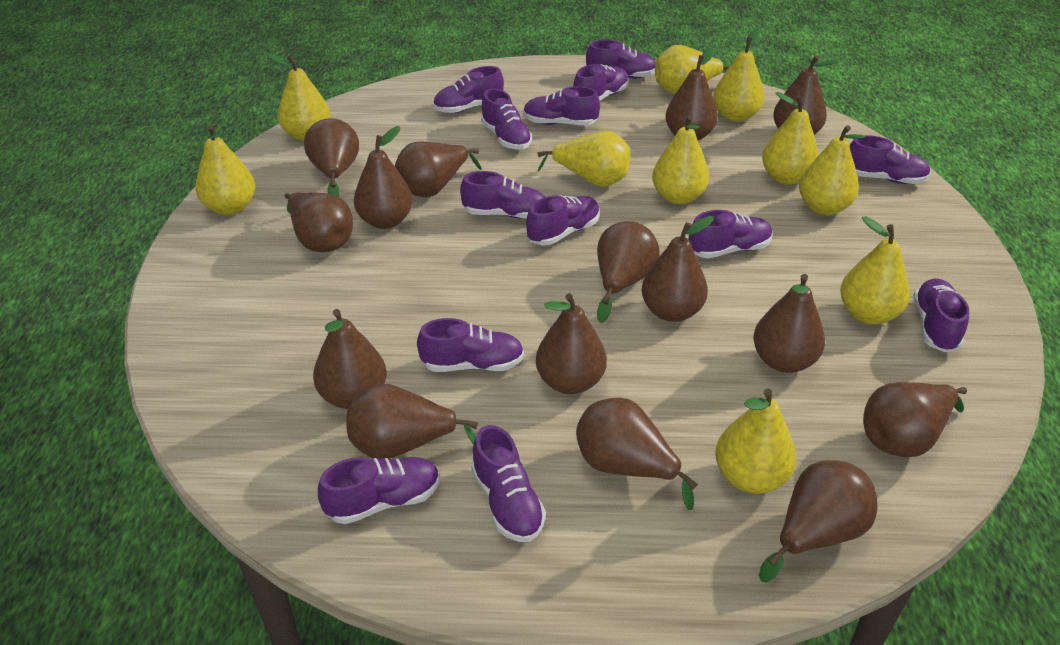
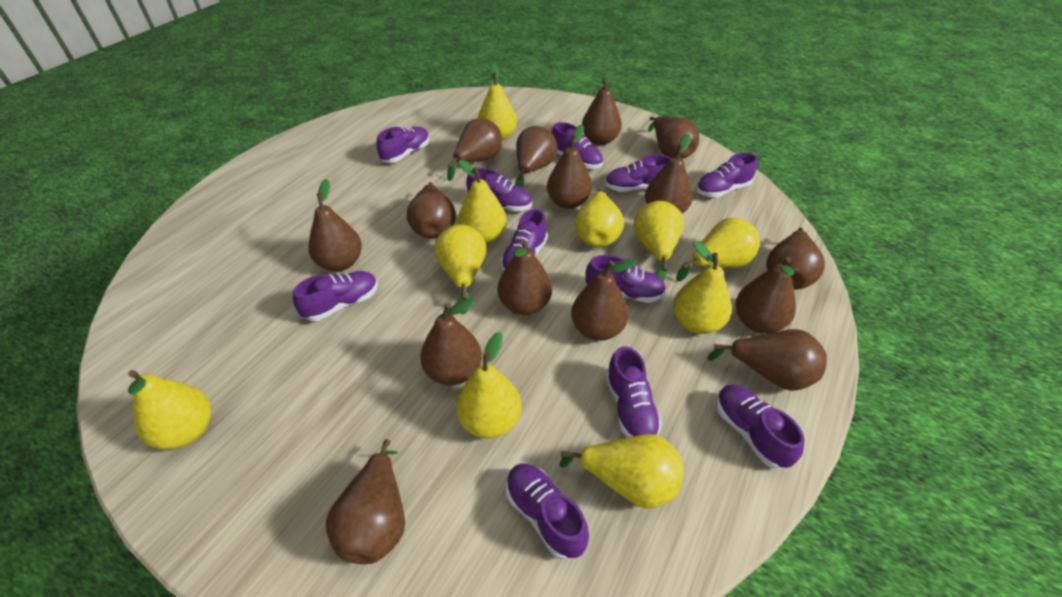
purple shoe: 13 -> 11

